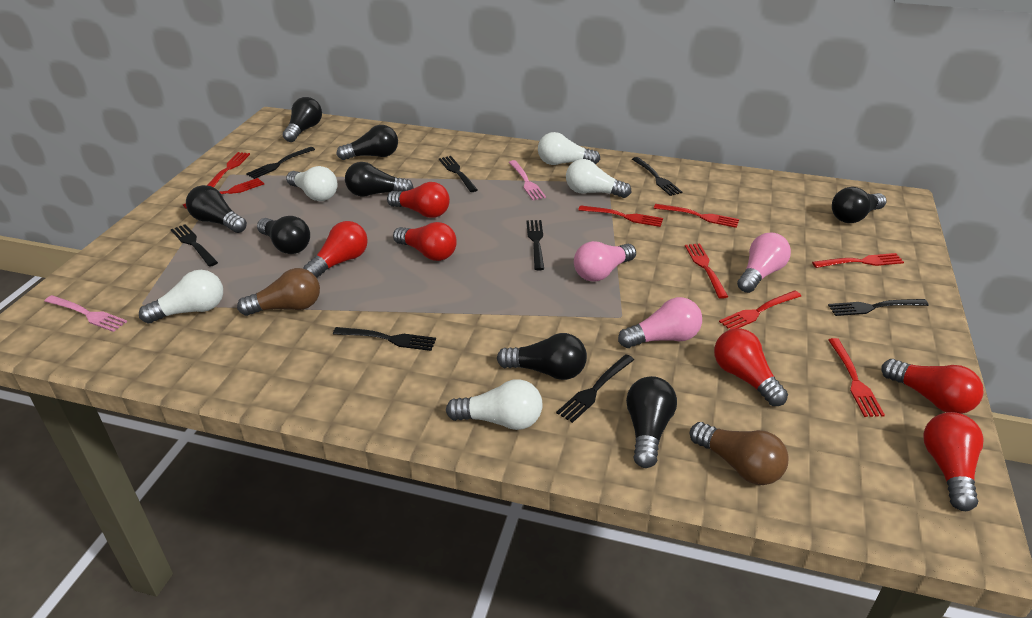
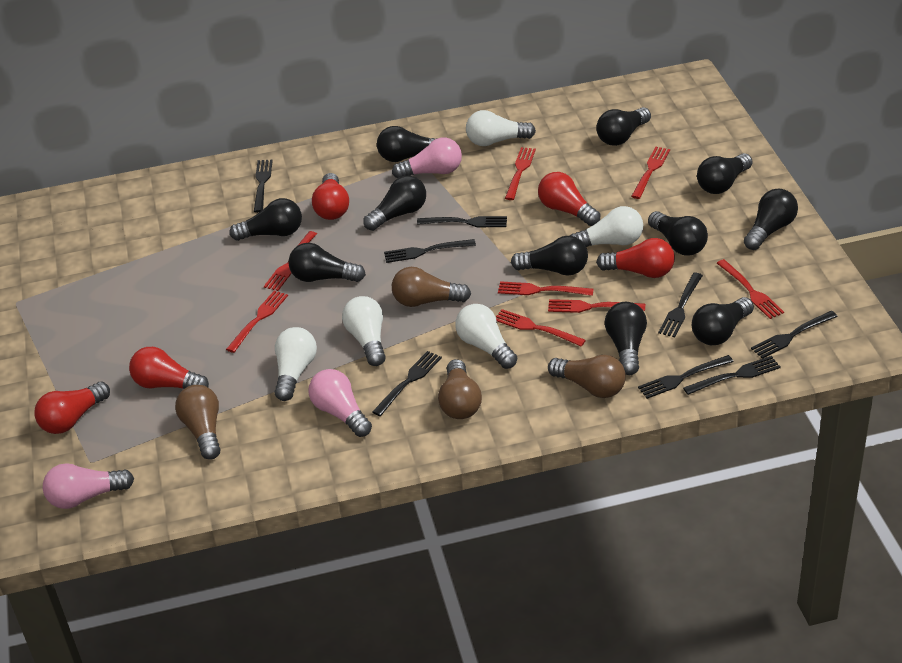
black light bulb: 8 -> 11
brown light bulb: 2 -> 4
pink fork: 2 -> 0
red light bulb: 6 -> 5

